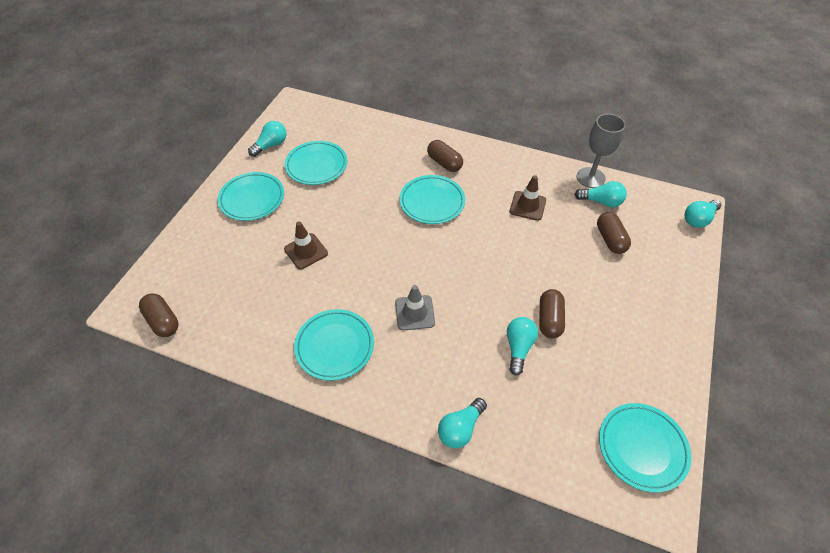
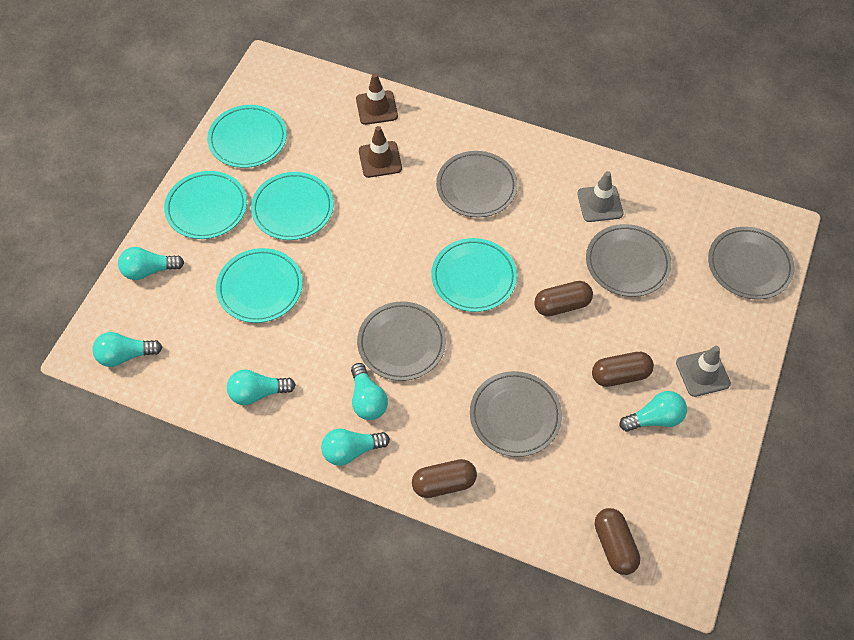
grey goblet: 1 -> 0
grey plate: 0 -> 5
grey traffic cone: 1 -> 2
turquoise light bulb: 5 -> 6

